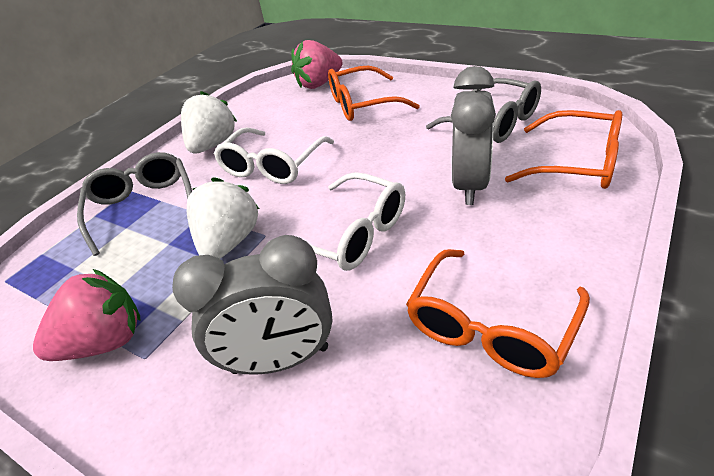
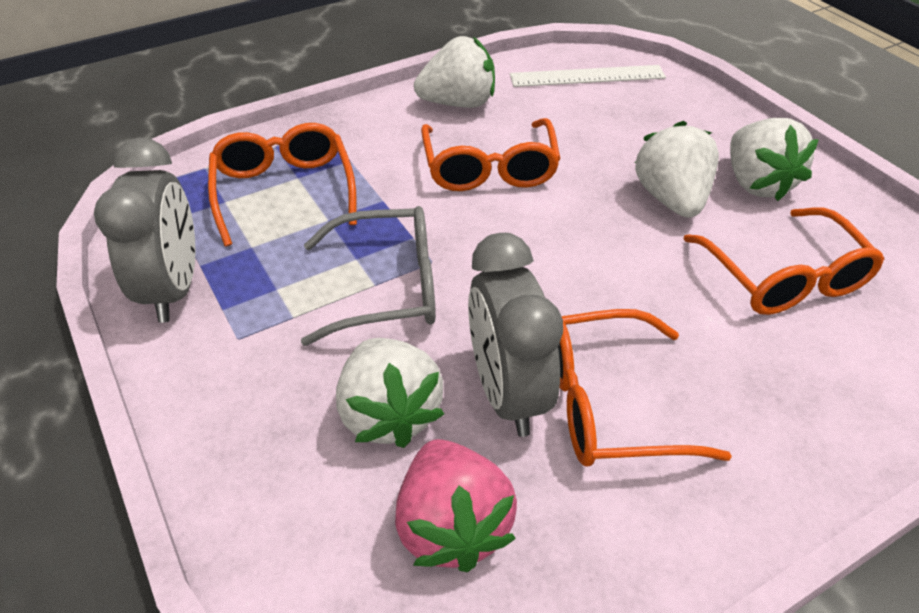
grey glasses: 2 -> 1
orange glasses: 3 -> 4
pink strawberry: 2 -> 1
white glasses: 2 -> 0
white ruler: 0 -> 1
white strawberry: 2 -> 4

